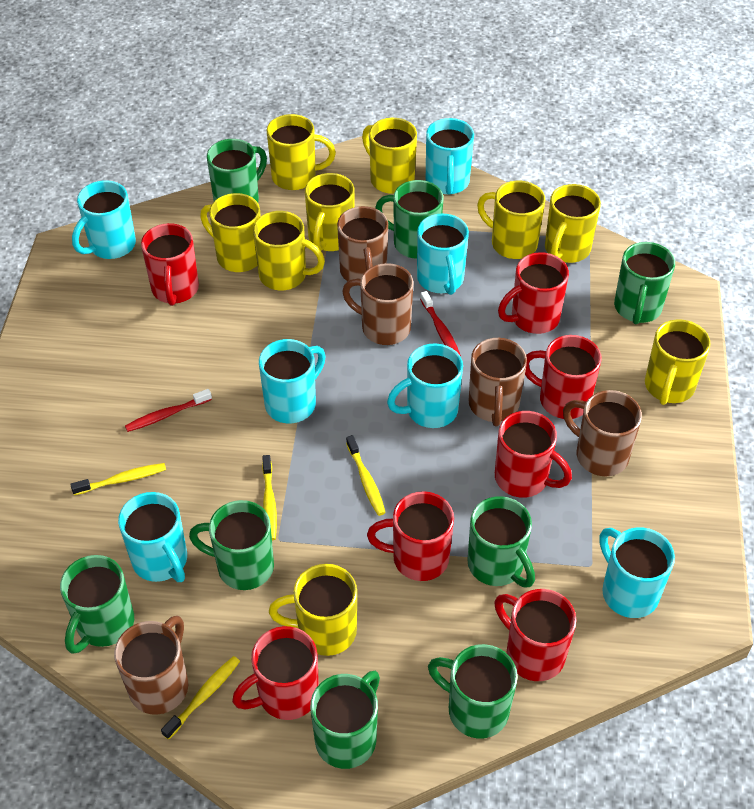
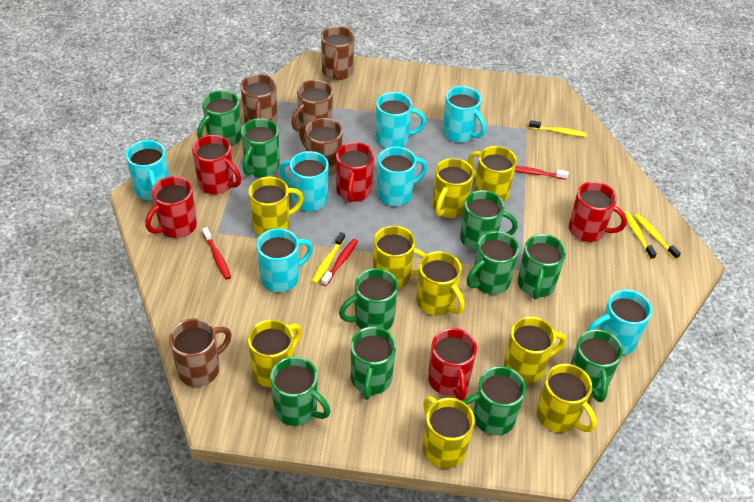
green mug: 8 -> 10
red mug: 7 -> 5
red toothbrush: 2 -> 3

